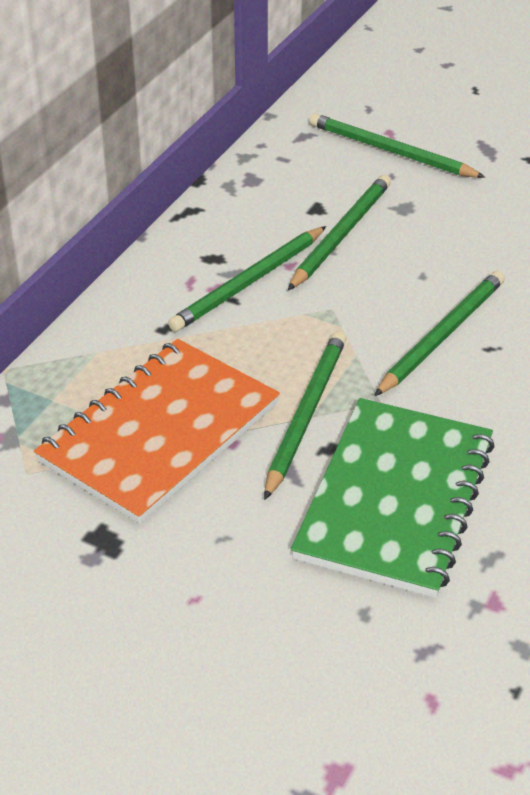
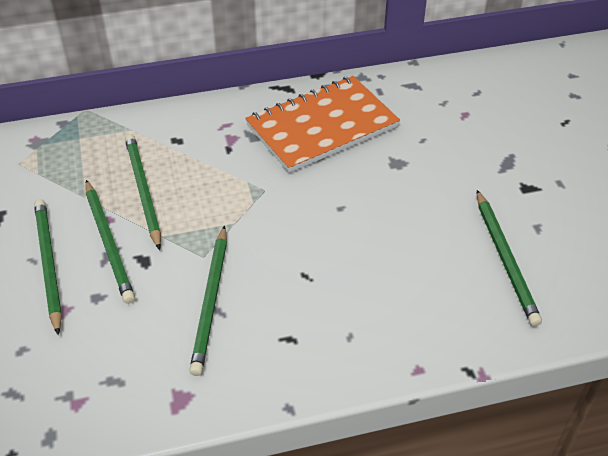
green notebook: 1 -> 0

